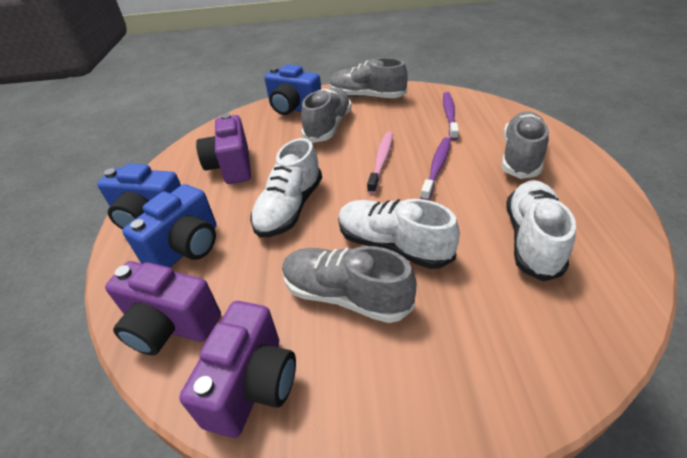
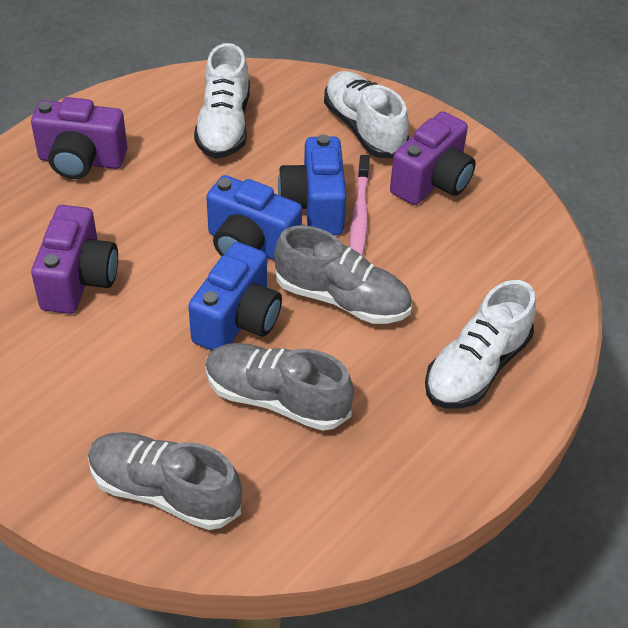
grey shoe: 4 -> 3
purple toothbrush: 2 -> 0

